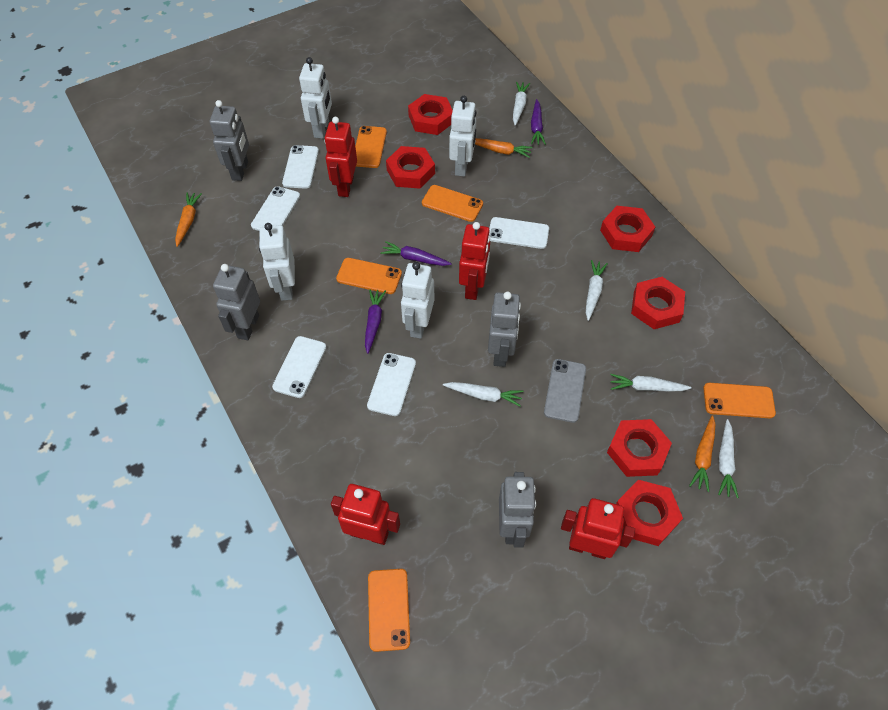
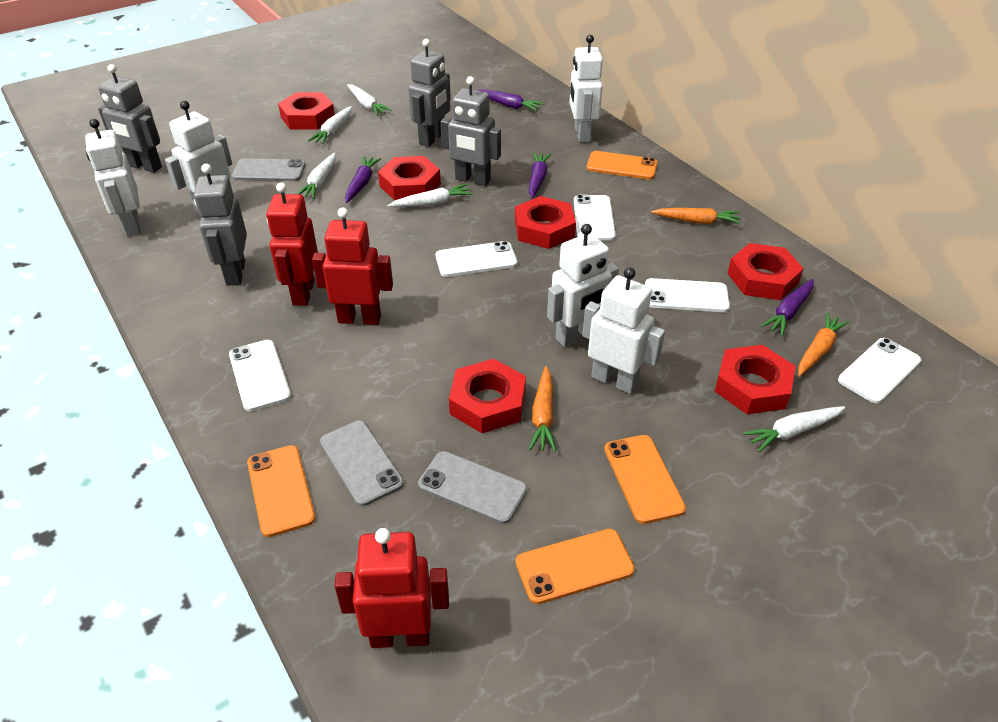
grey phone: 1 -> 3
orange phone: 5 -> 4
purple carrot: 3 -> 4
red robot: 4 -> 3
white robot: 4 -> 5

